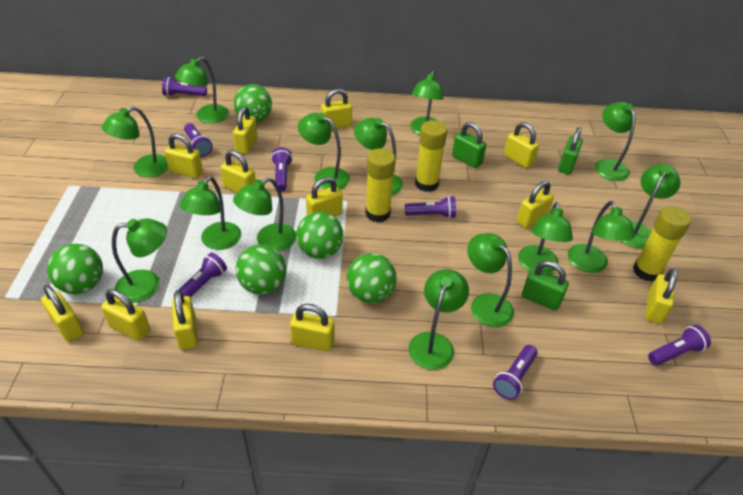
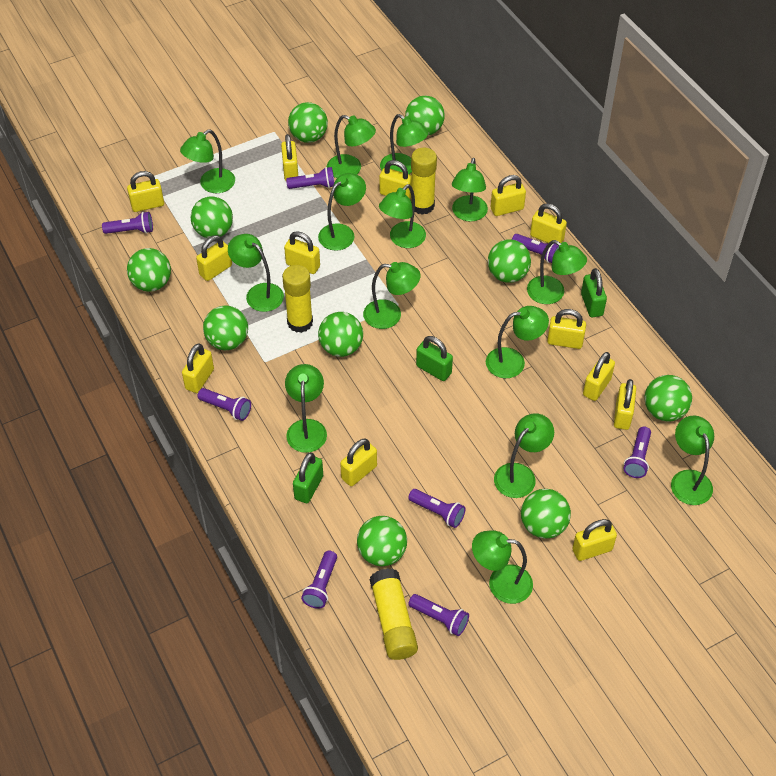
green ball: 5 -> 10
purple flashlight: 7 -> 8
yellow padlock: 12 -> 13

